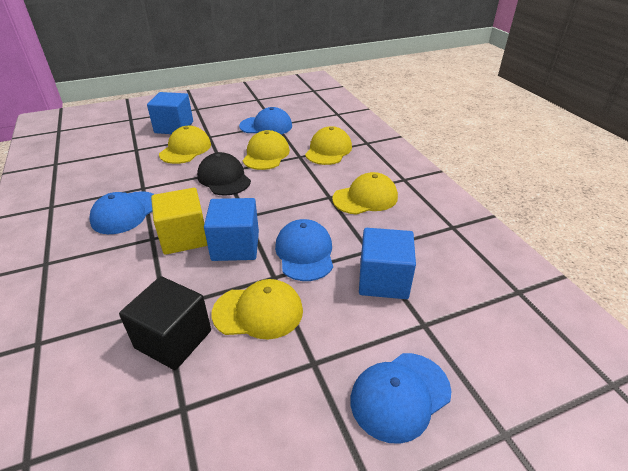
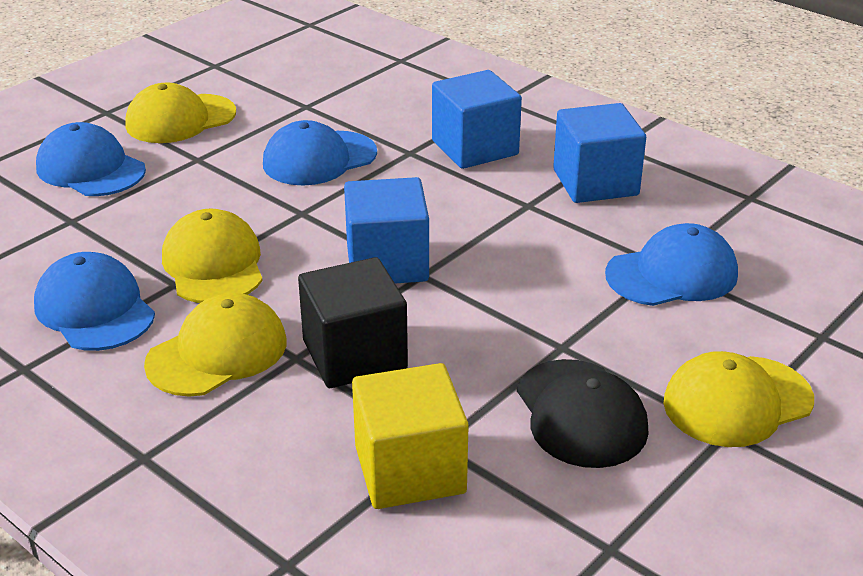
yellow cap: 5 -> 4

